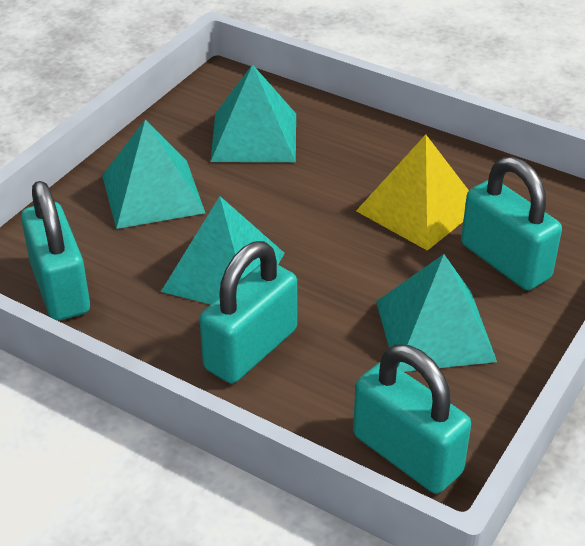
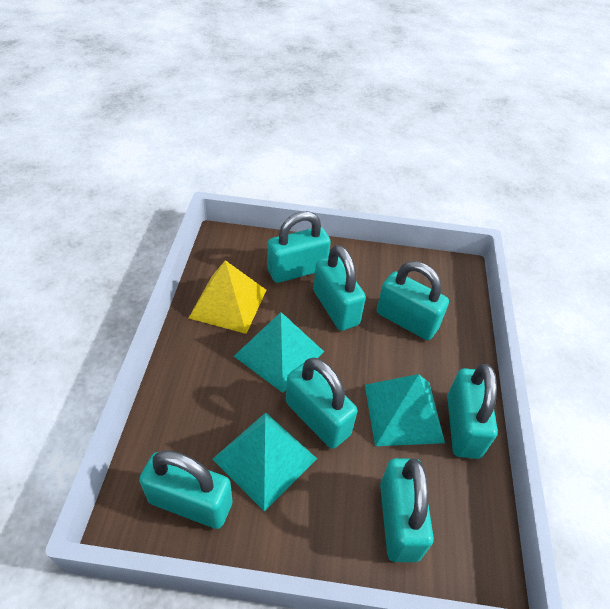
turquoise padlock: 4 -> 7
turquoise pyramid: 4 -> 3

